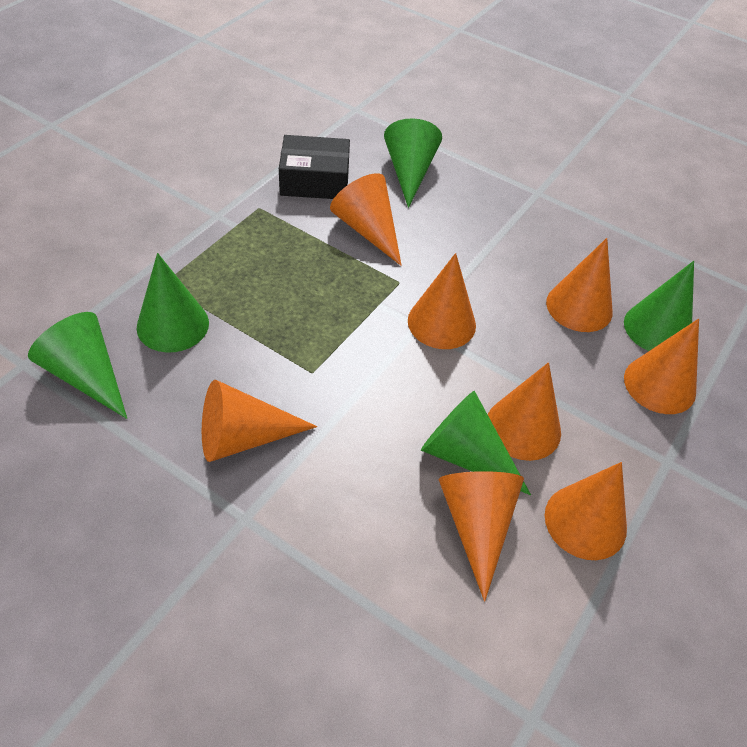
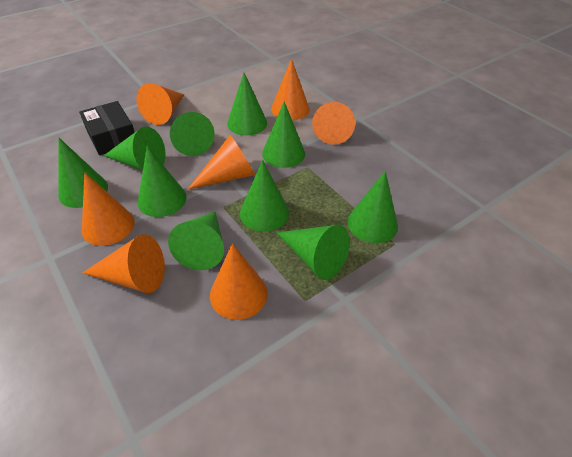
green cone: 5 -> 10
orange cone: 8 -> 7

